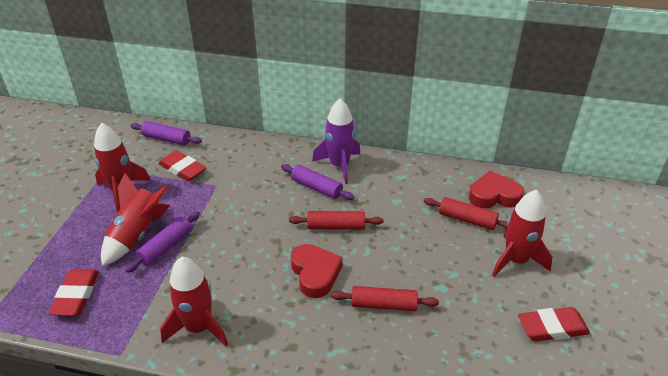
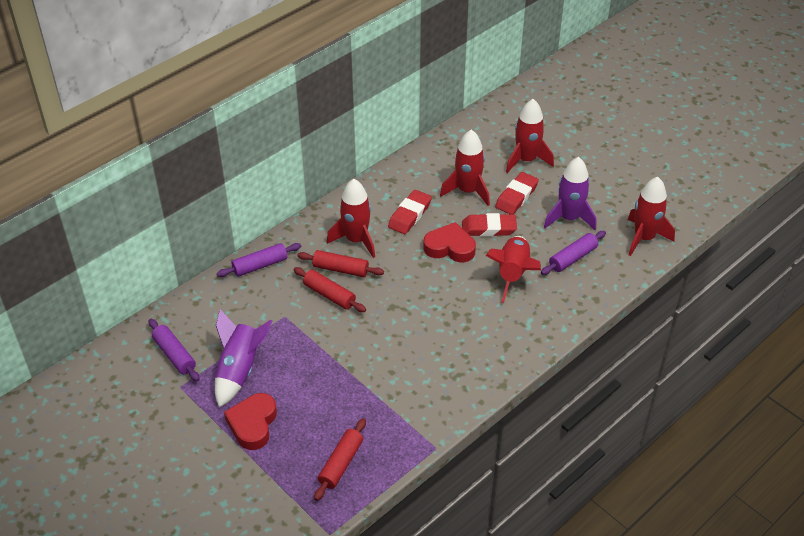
purple rocket: 1 -> 2
red rocket: 4 -> 5

